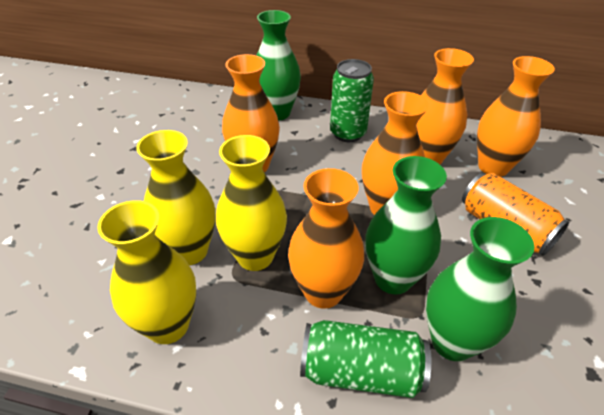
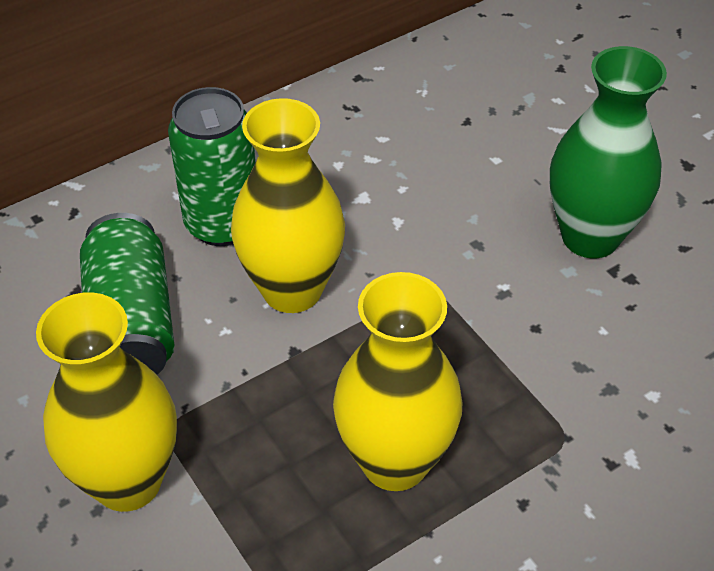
green vase: 3 -> 1
orange can: 1 -> 0
orange vase: 5 -> 0

